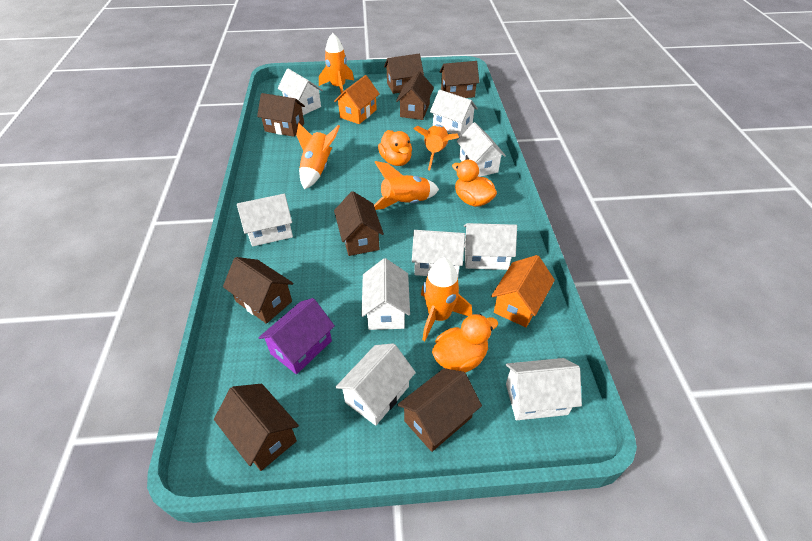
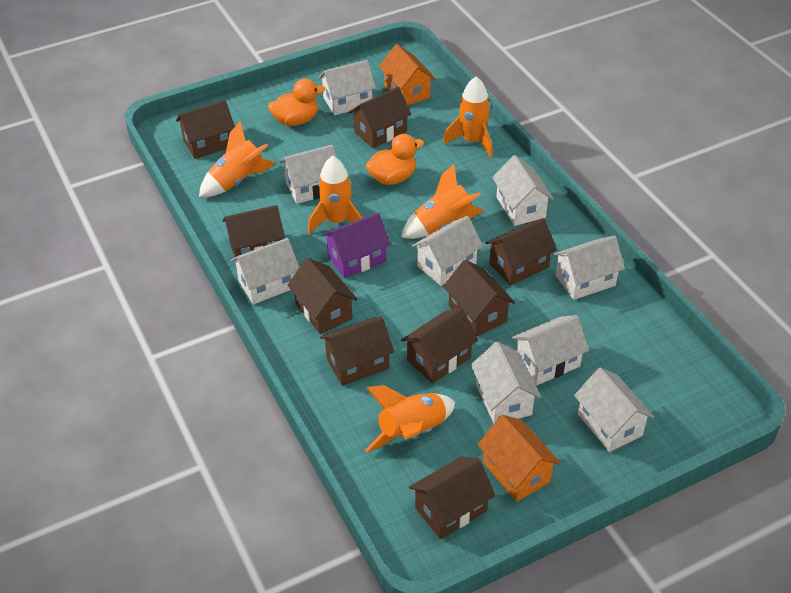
brown house: 8 -> 9
orange duck: 3 -> 2

